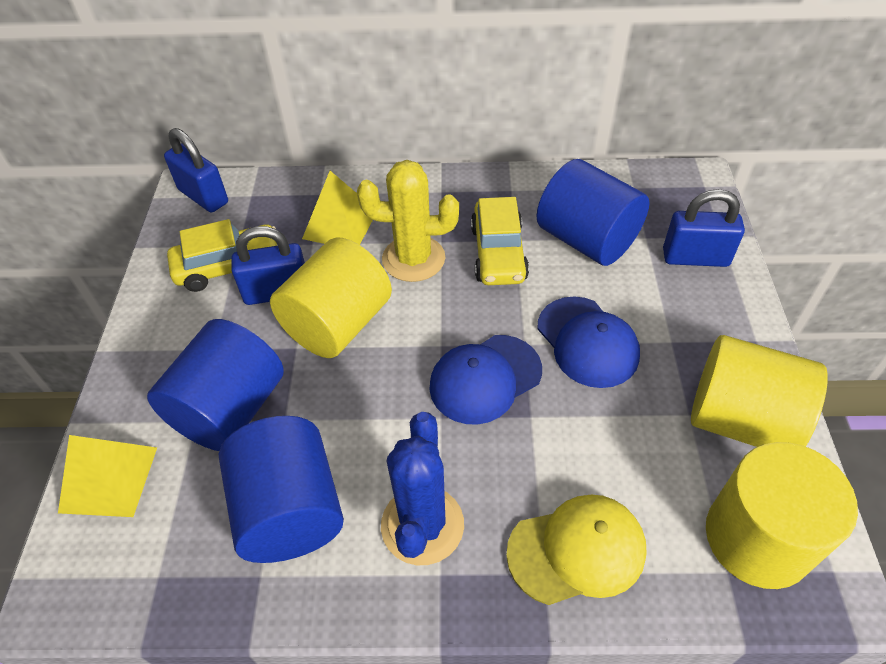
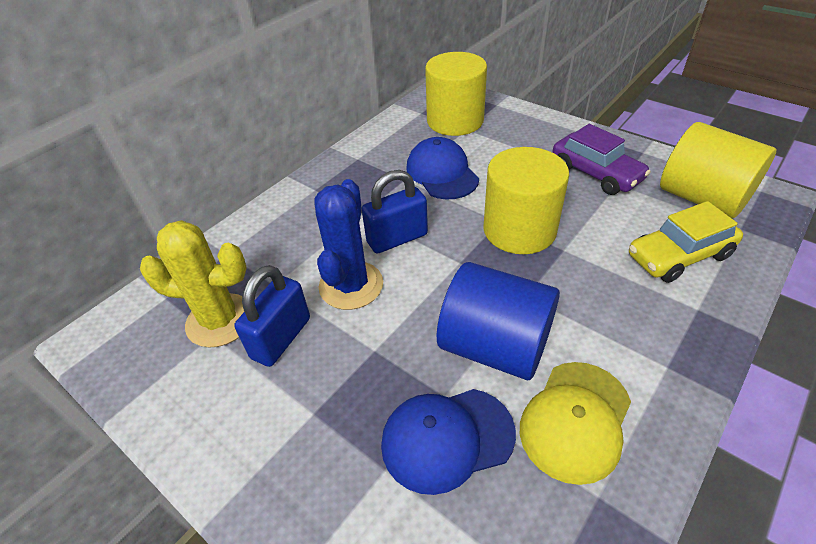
blue cylinder: 3 -> 1
blue padlock: 3 -> 2
purple car: 0 -> 1
yellow car: 2 -> 1
yellow pyramid: 2 -> 0

